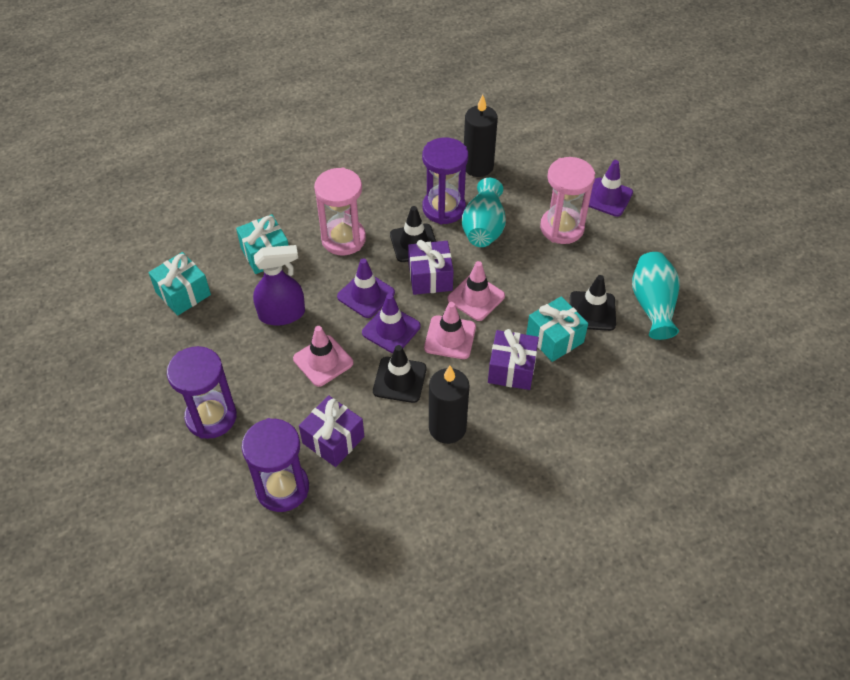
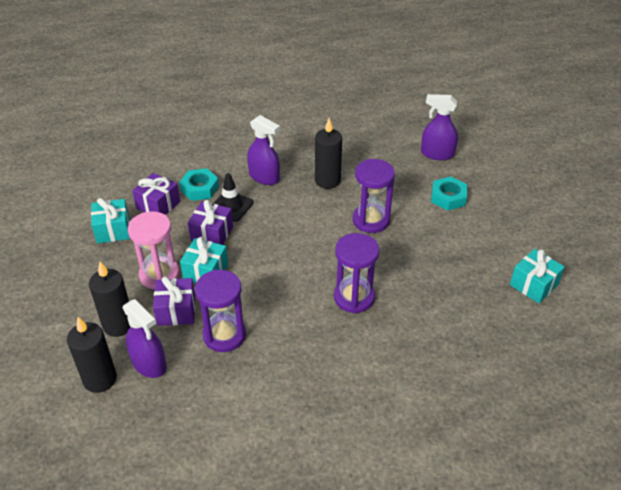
black candle: 2 -> 3
black traffic cone: 3 -> 1
pink hourglass: 2 -> 1
pink traffic cone: 3 -> 0
purple spray bottle: 1 -> 3
purple traffic cone: 3 -> 0
turquoise nut: 0 -> 2
turquoise vase: 2 -> 0

